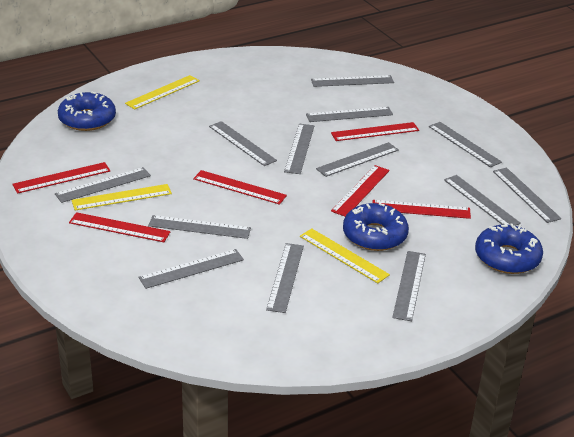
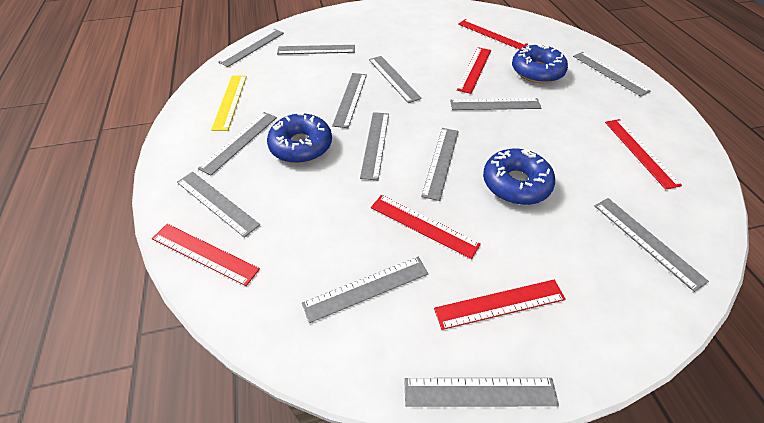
yellow ruler: 3 -> 1

